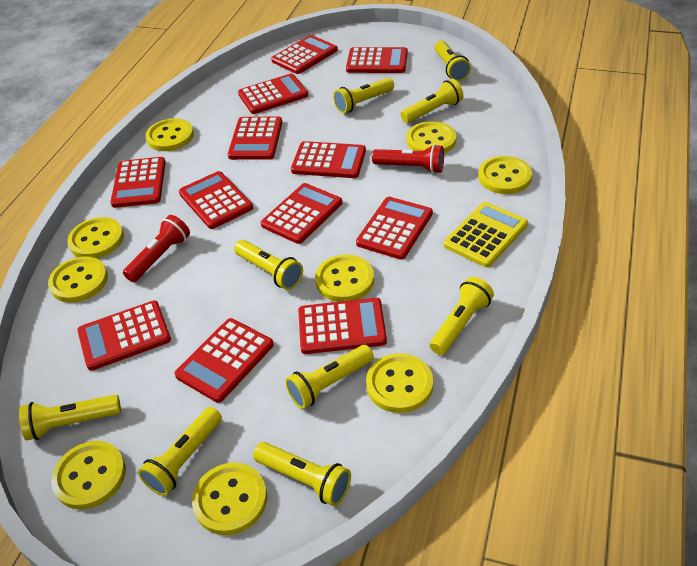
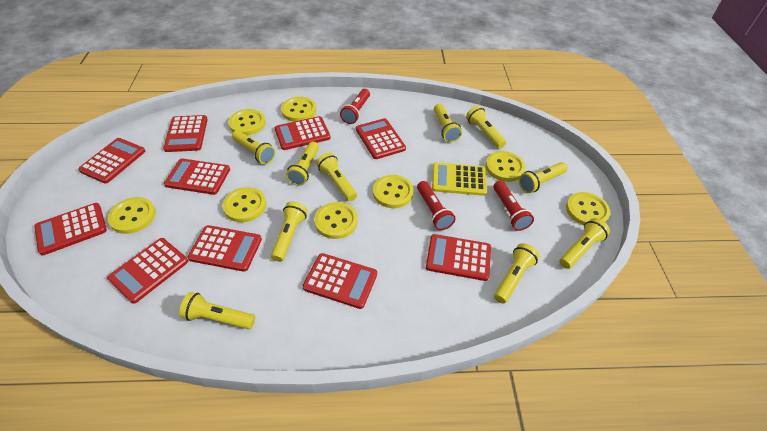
red calculator: 12 -> 10
red flashlight: 2 -> 3
yellow button: 9 -> 8
yellow flashlight: 9 -> 10

